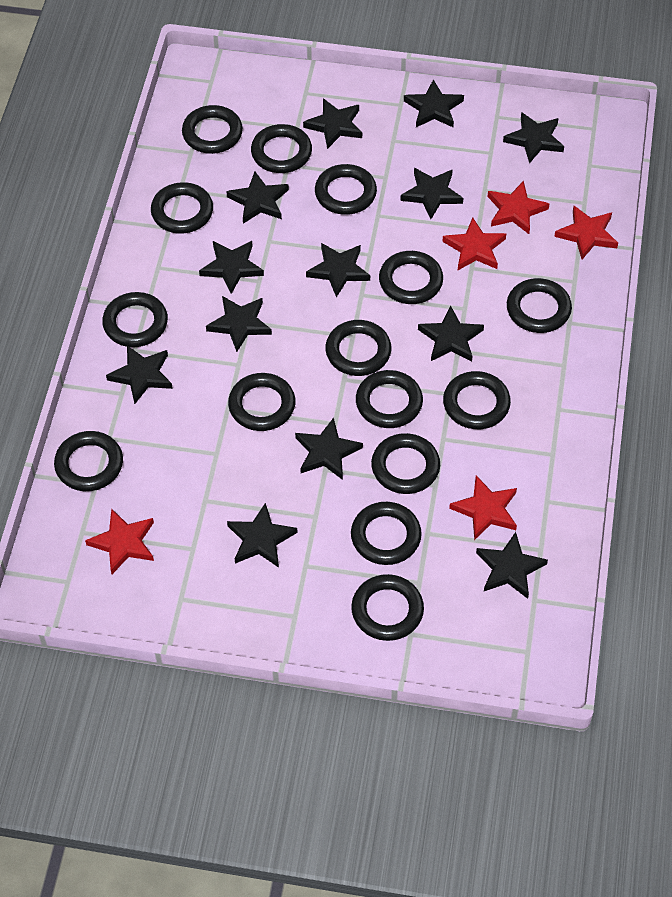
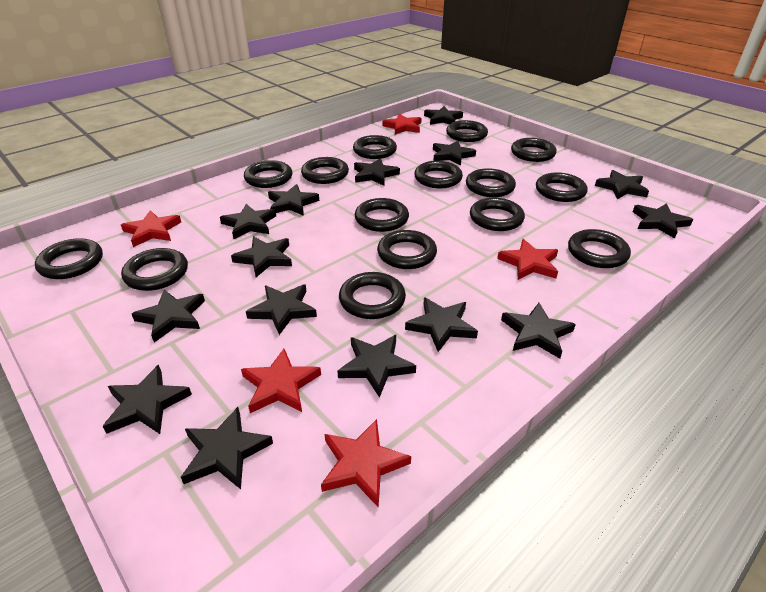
black star: 13 -> 15

